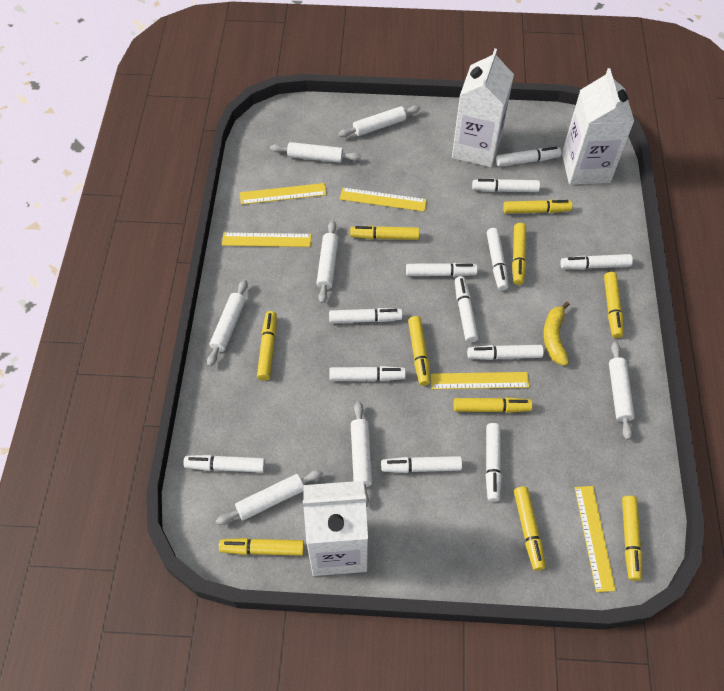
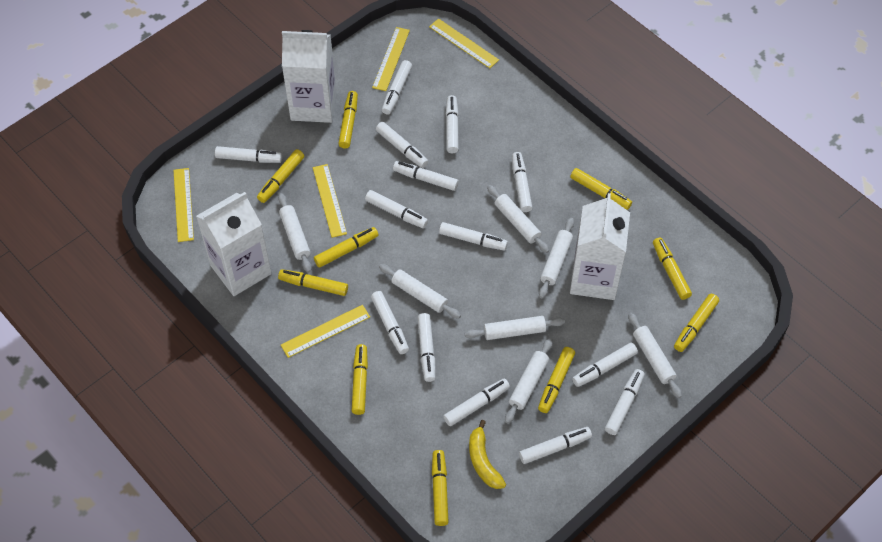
white marker: 12 -> 14

